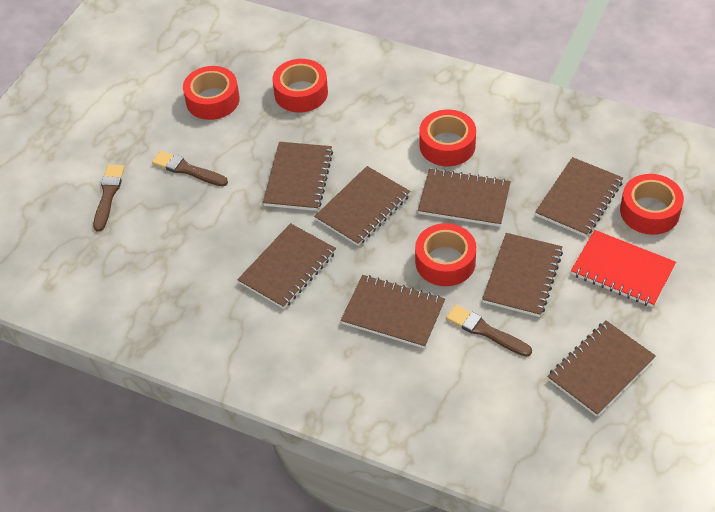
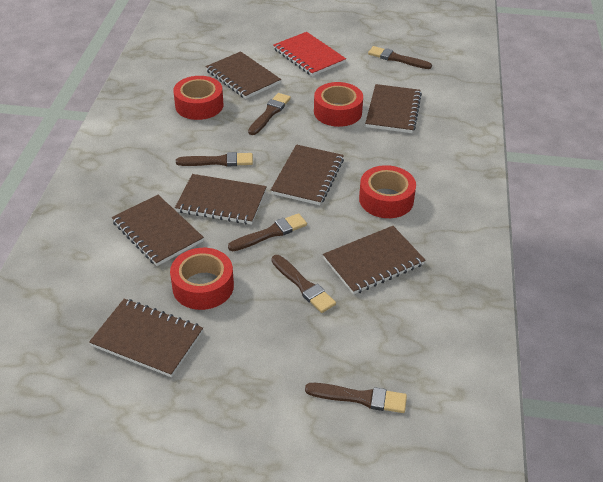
brown brush: 3 -> 6
brown notebook: 8 -> 7
red tape: 5 -> 4

